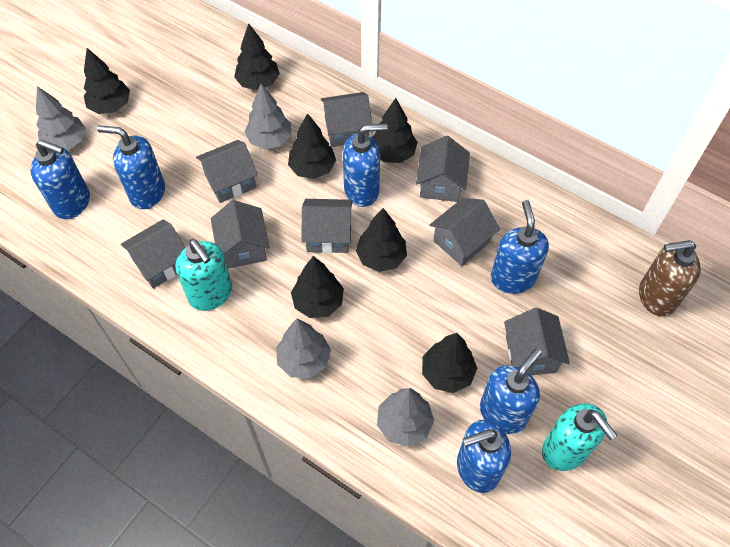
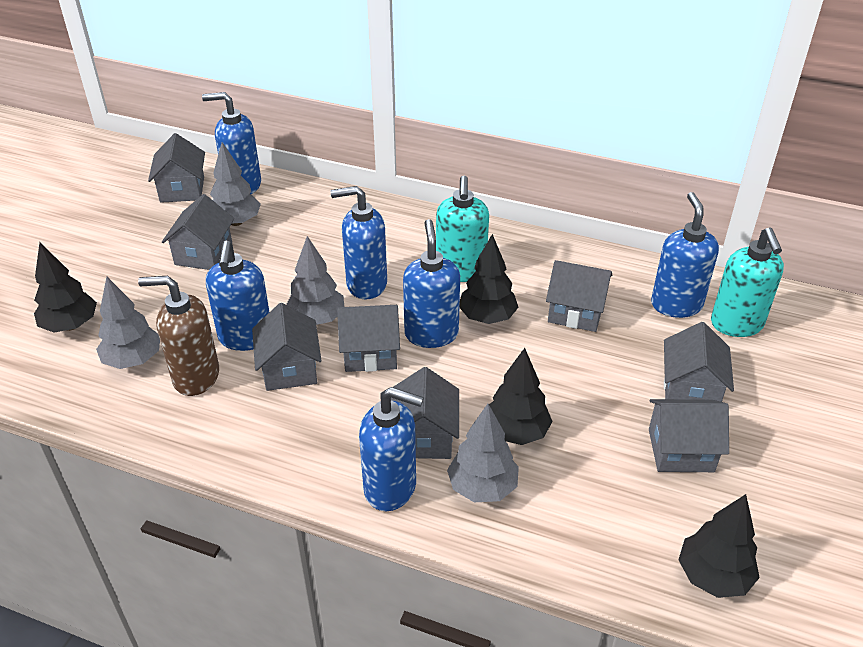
black tree: 7 -> 4

